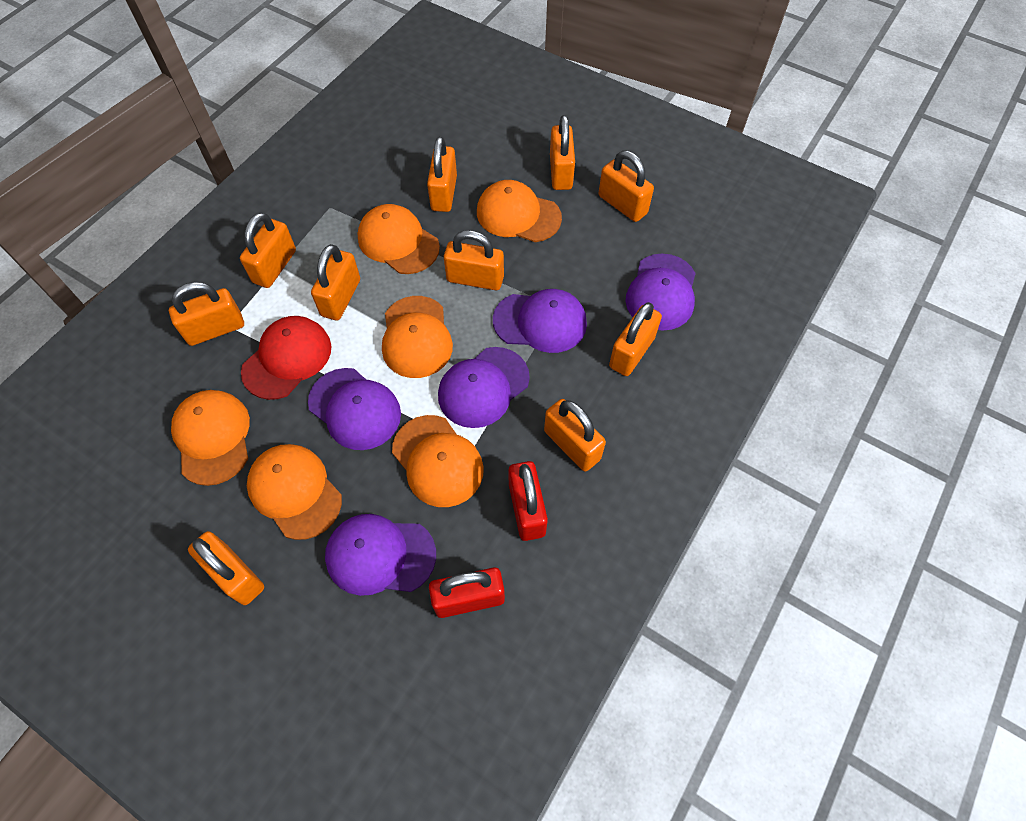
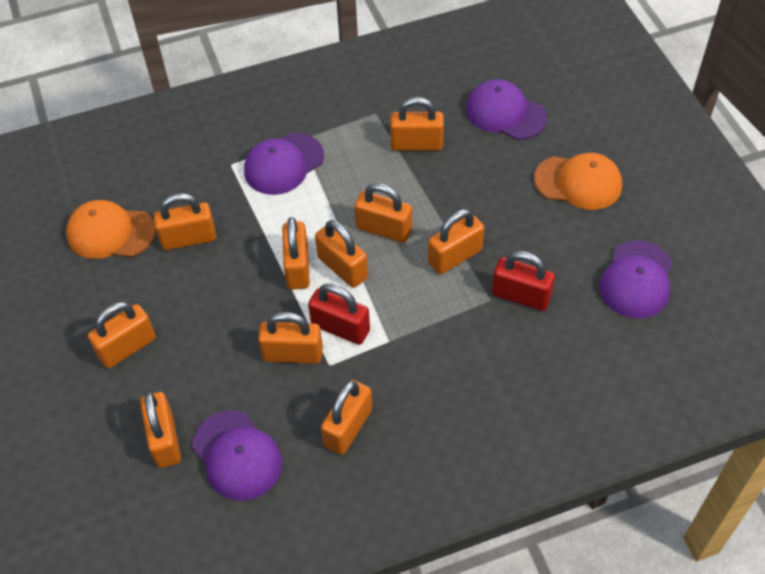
orange cap: 6 -> 2
purple cap: 5 -> 4
red cap: 1 -> 0

